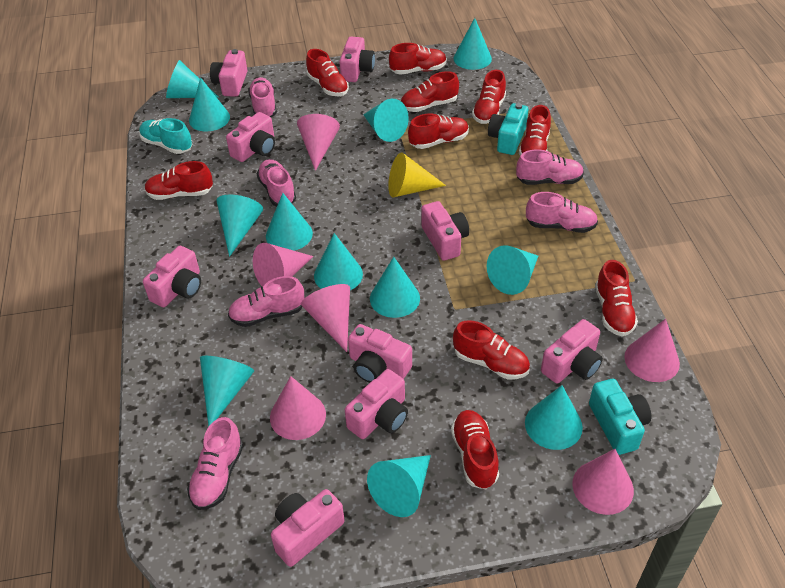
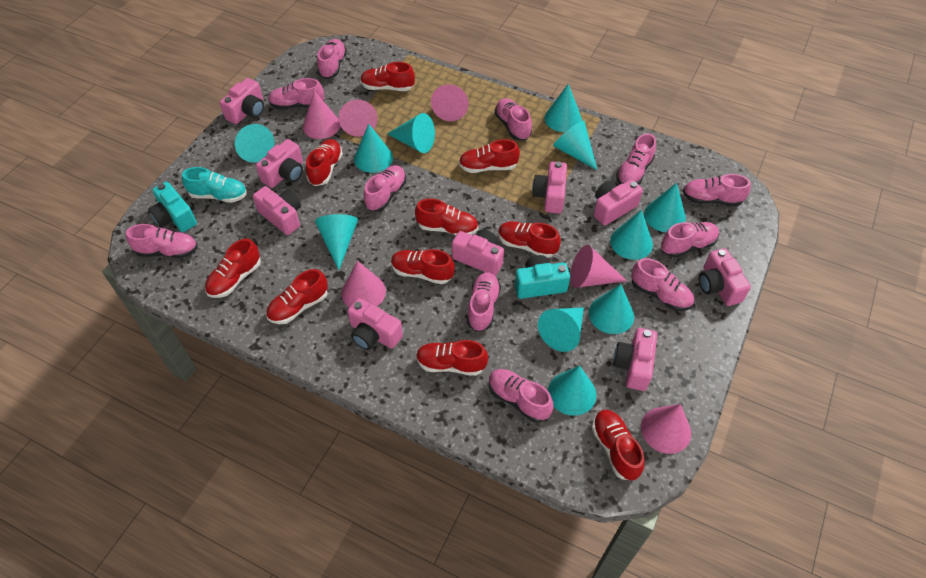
pink shoe: 6 -> 11
turquoise cone: 12 -> 11
yellow cone: 1 -> 0

